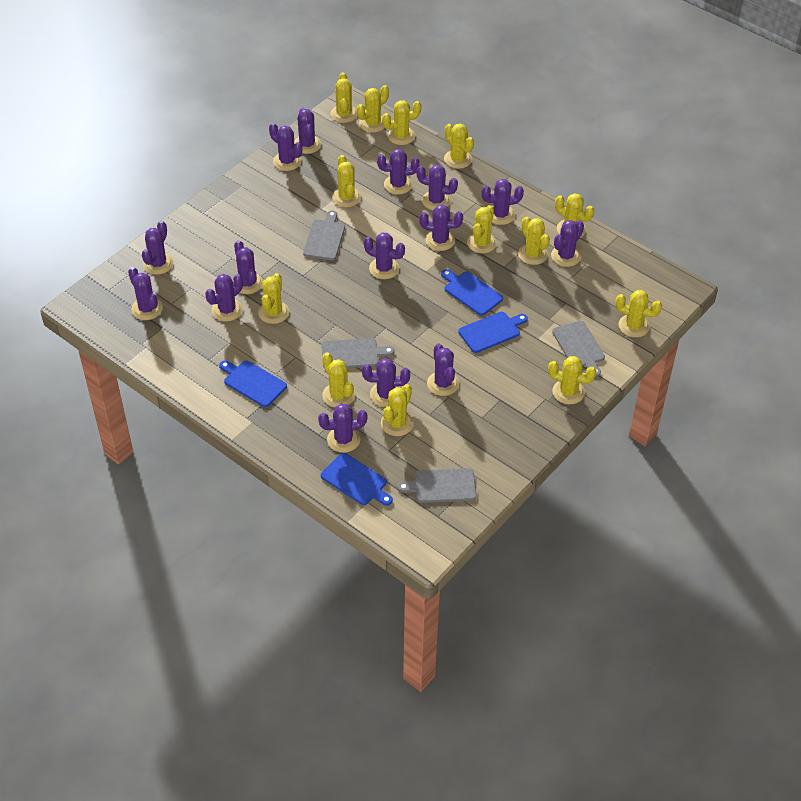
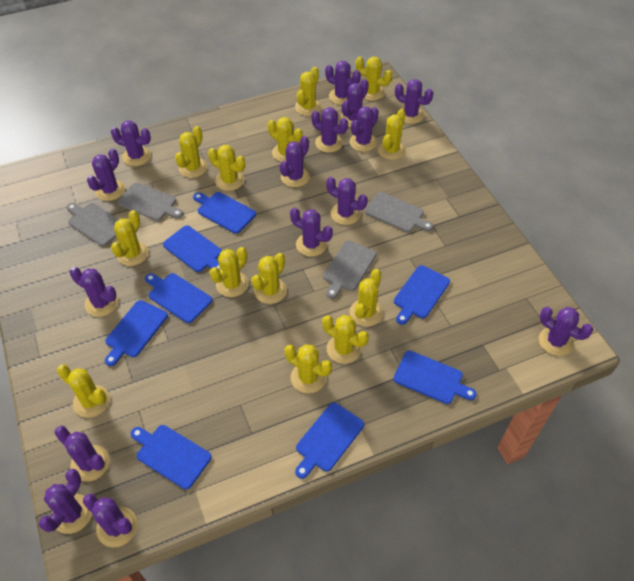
blue cutting board: 4 -> 8

